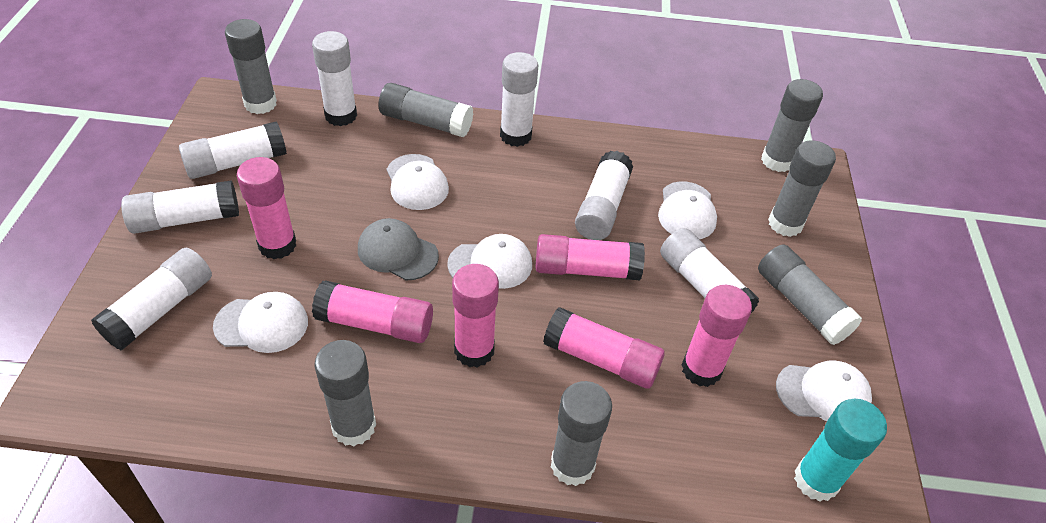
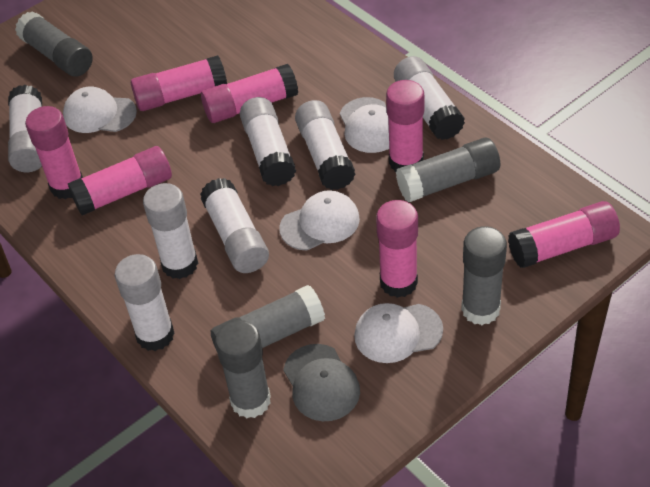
grey glue stick: 7 -> 5
pink glue stick: 6 -> 7
turquoise glue stick: 1 -> 0
white cap: 5 -> 4

